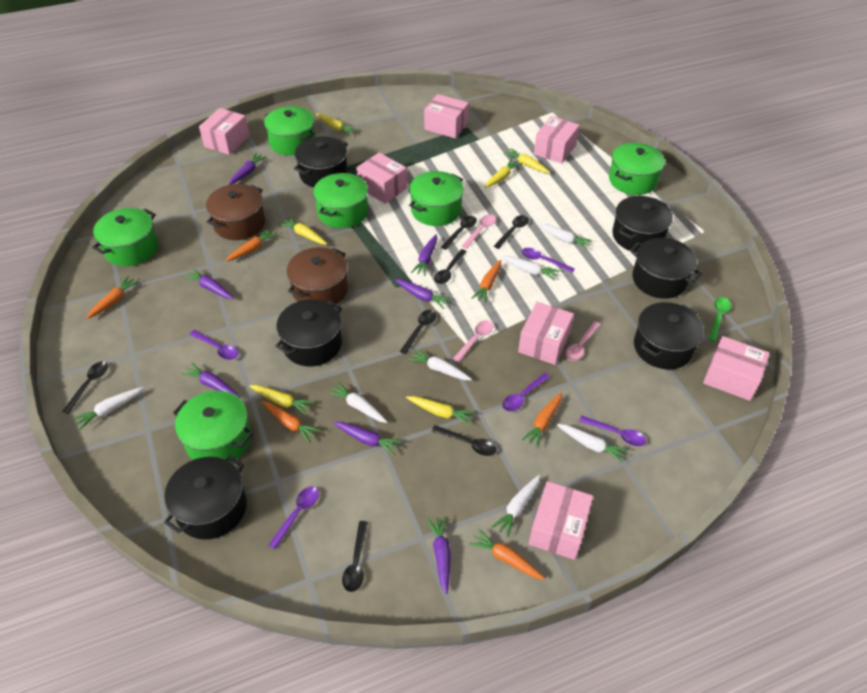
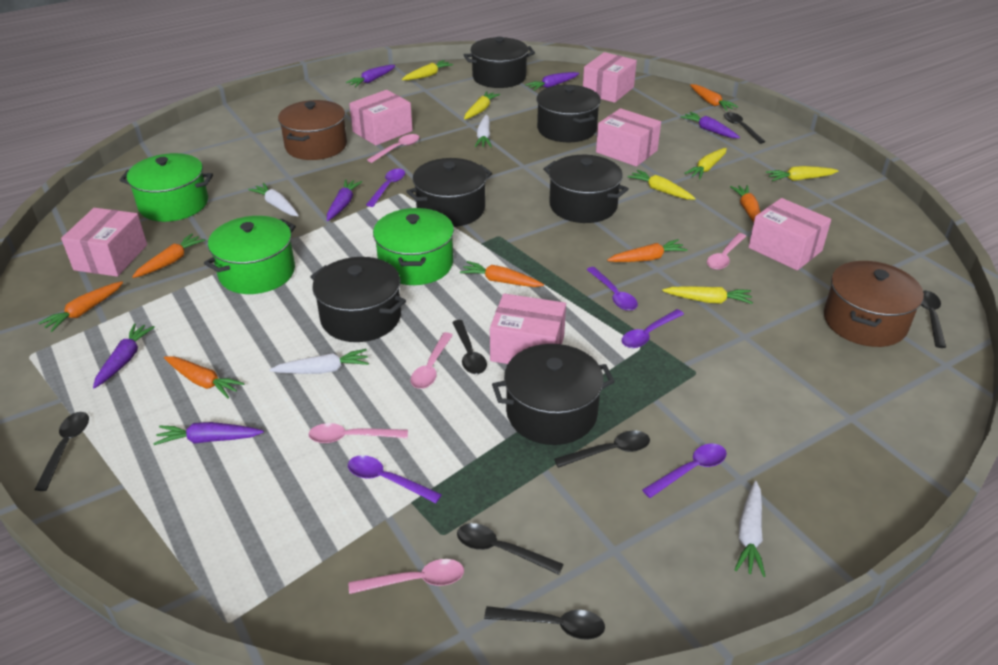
green pot: 6 -> 3
green spoon: 1 -> 0
orange carrot: 6 -> 7
pink box: 7 -> 6
pink spoon: 3 -> 5
purple carrot: 7 -> 6
white carrot: 7 -> 4

